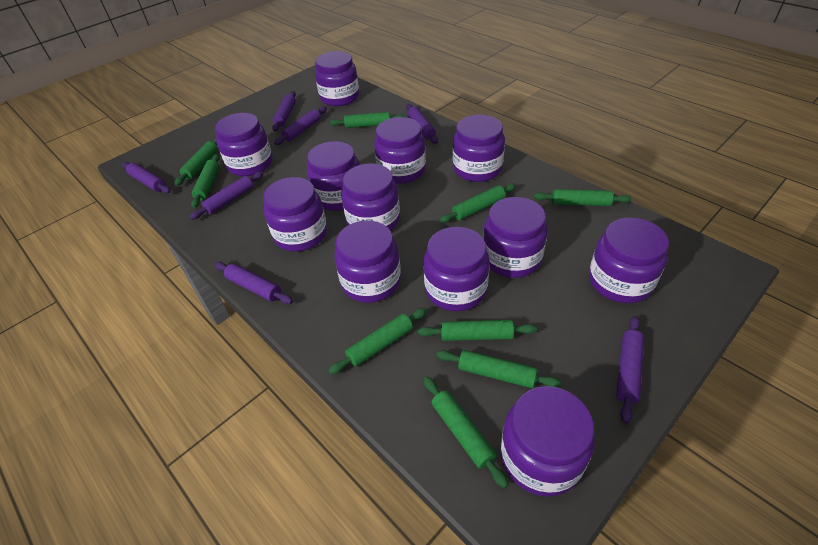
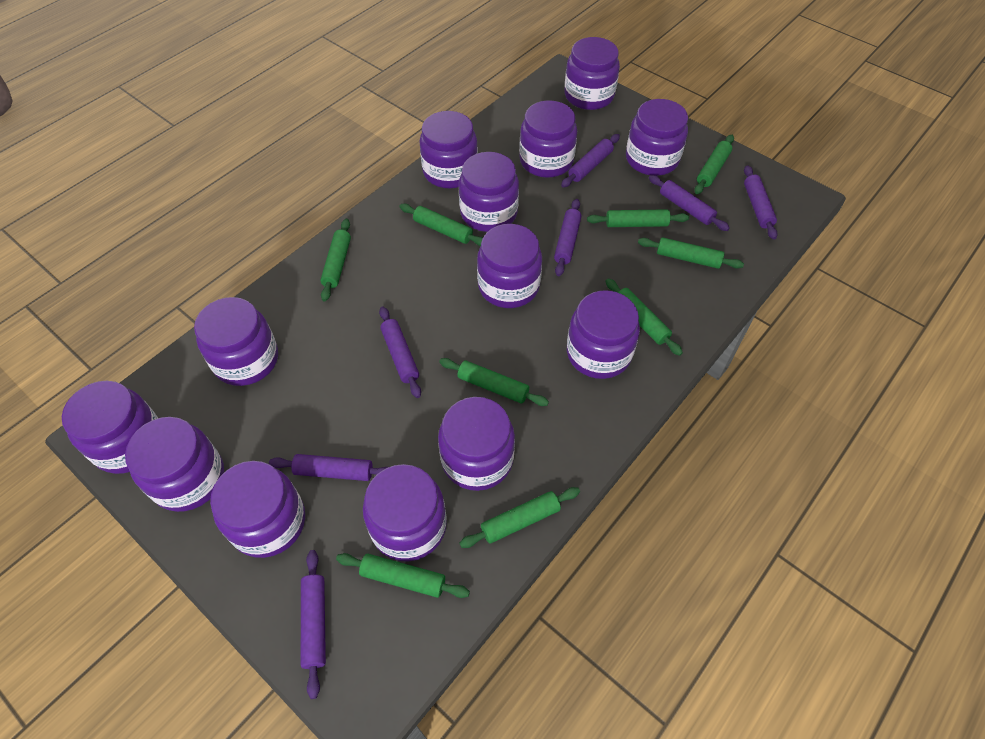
purple jar: 12 -> 13

